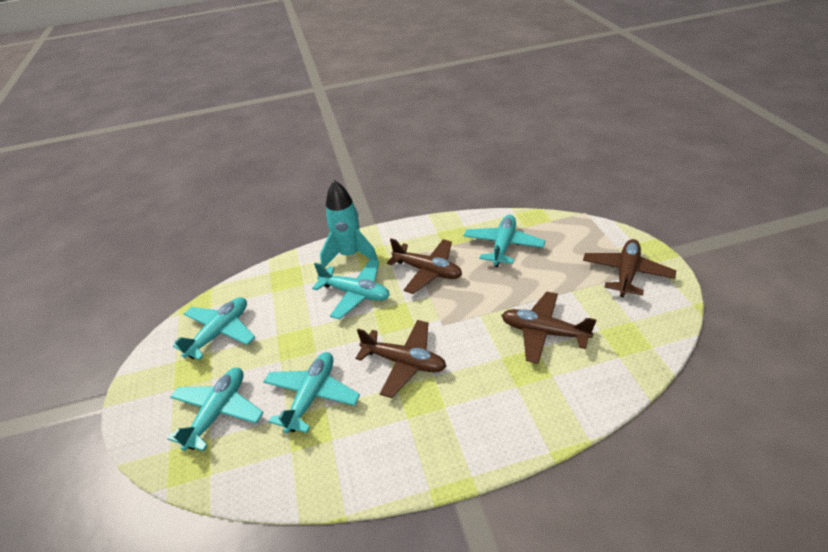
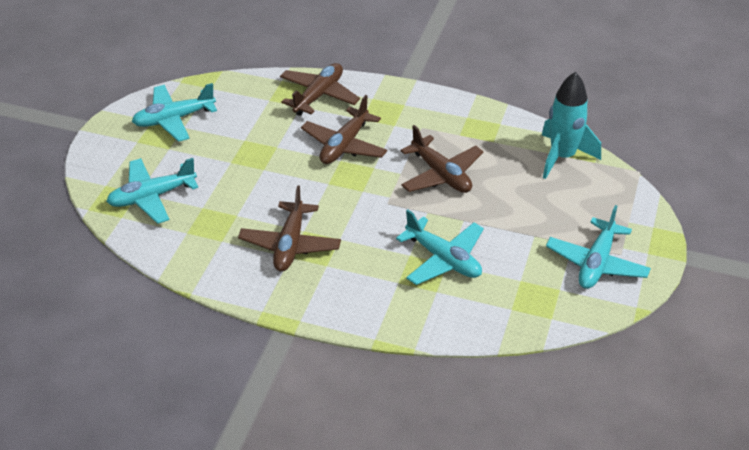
turquoise plane: 5 -> 4

